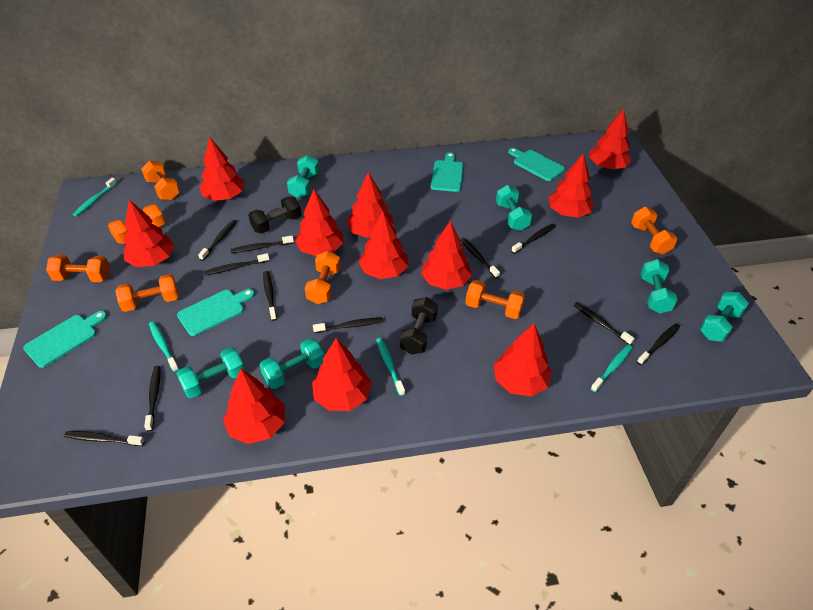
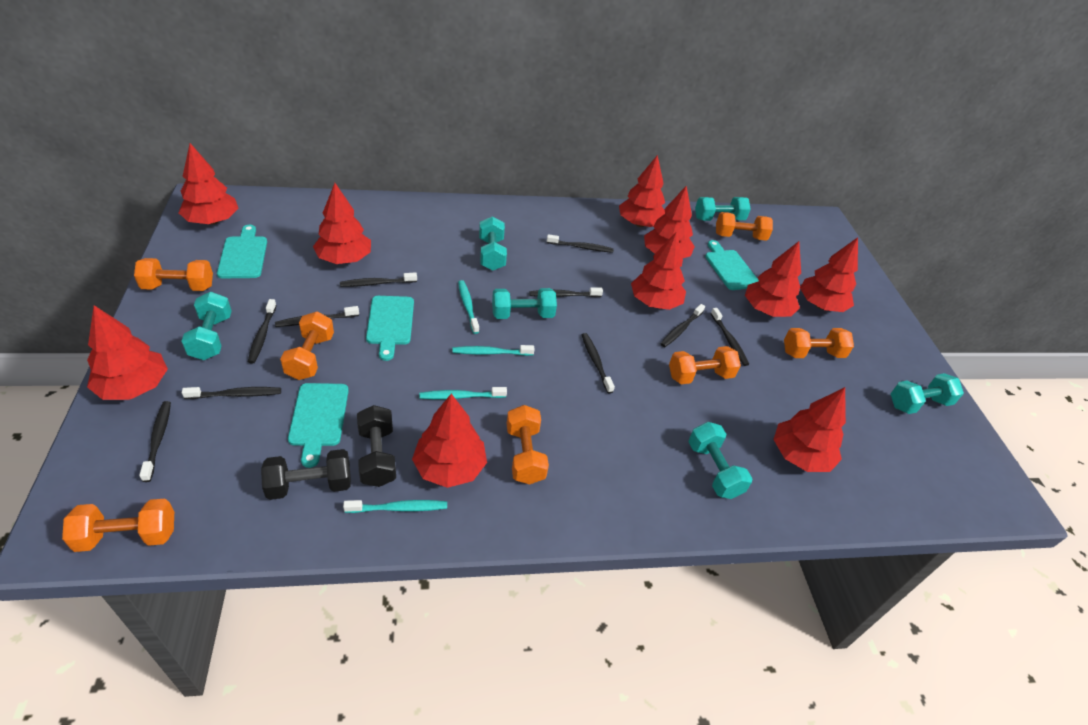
black toothbrush: 11 -> 10
red tree: 11 -> 10

